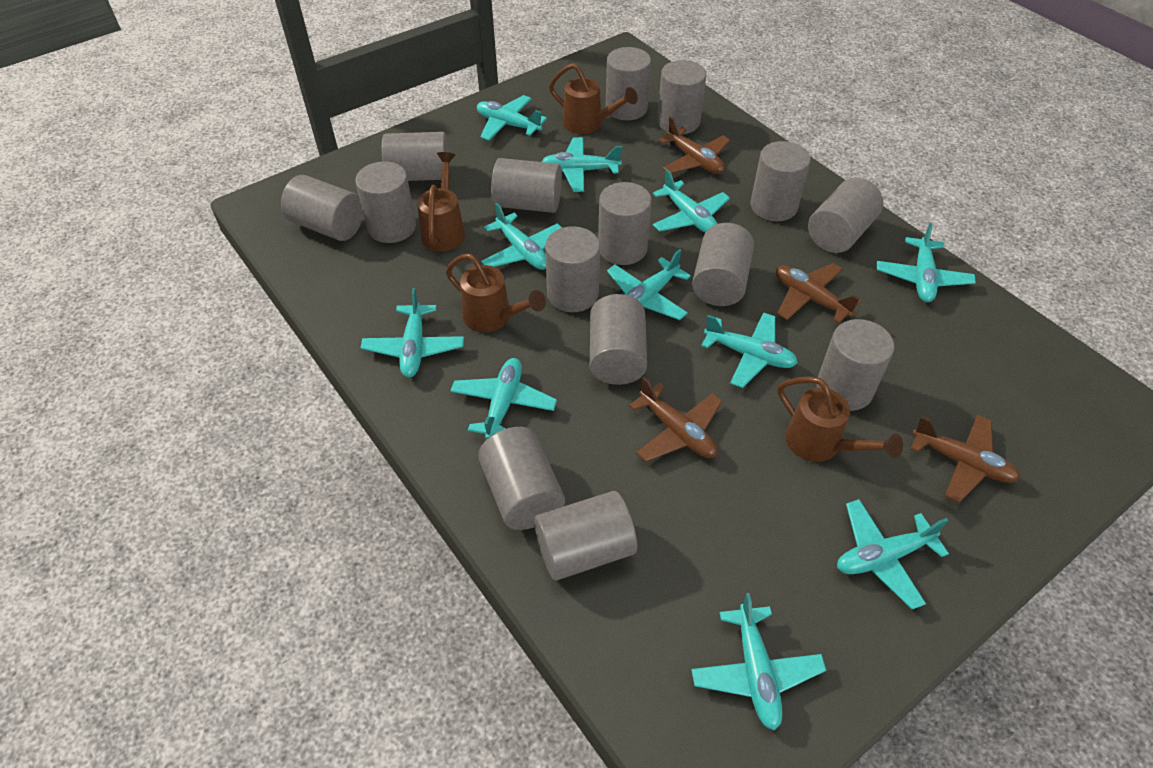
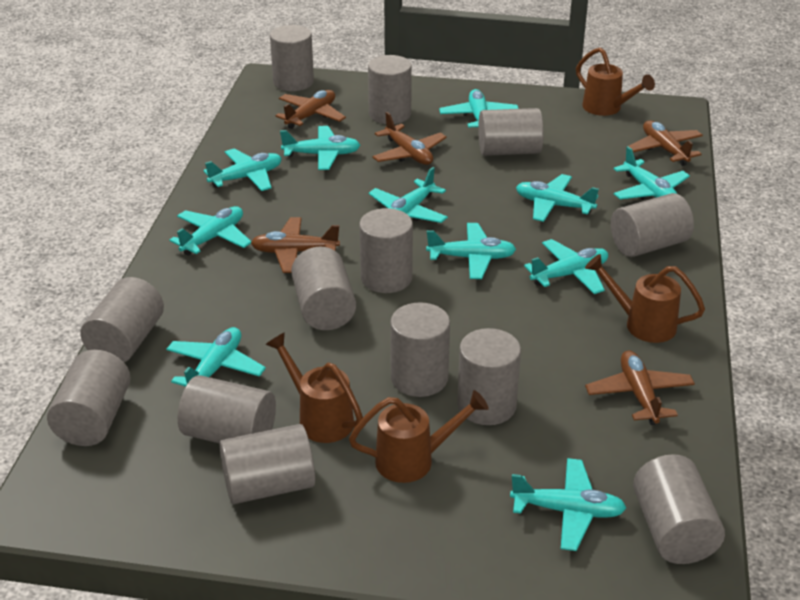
brown plane: 4 -> 5
grey cylinder: 15 -> 13

